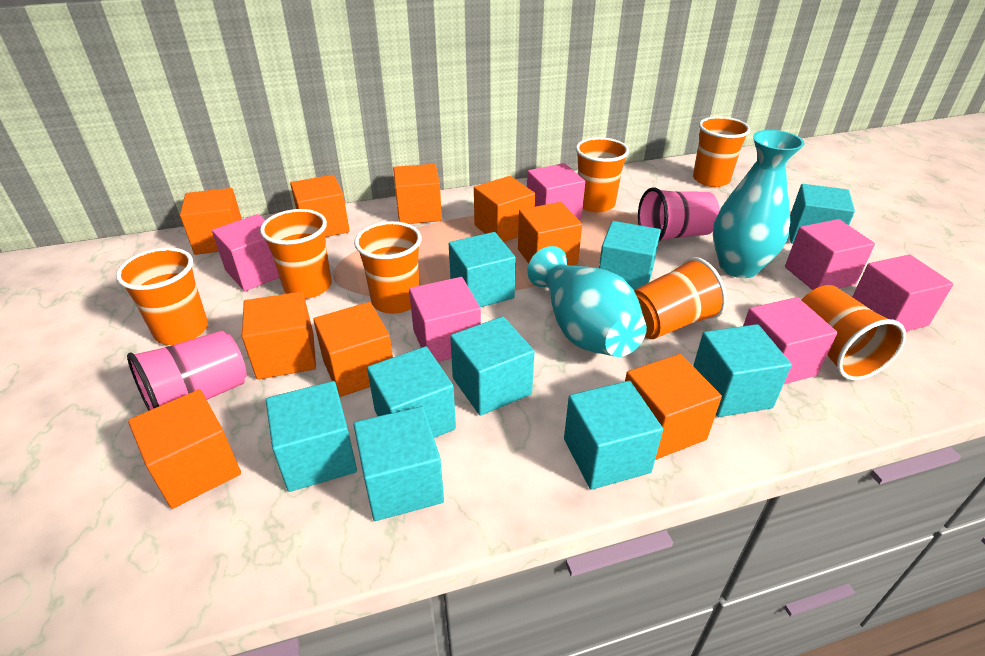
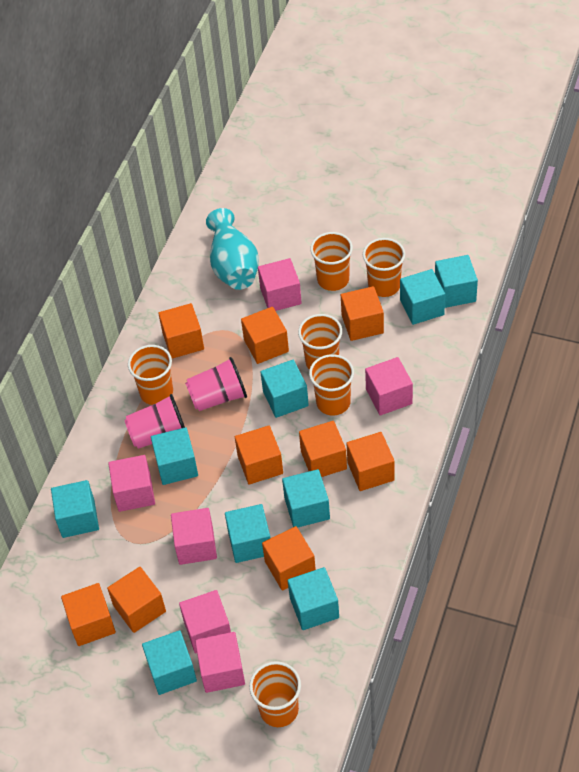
orange cup: 7 -> 6
turquoise vase: 2 -> 1

